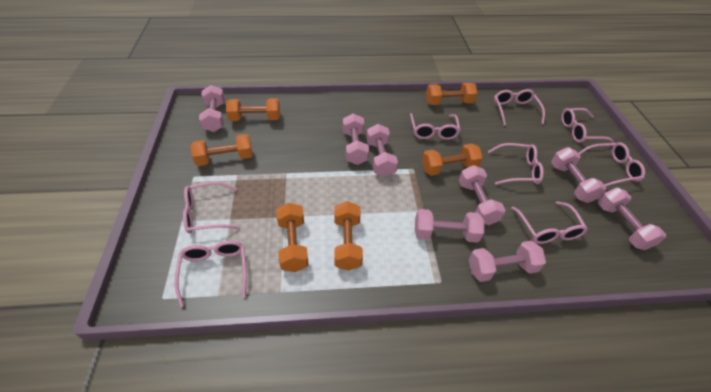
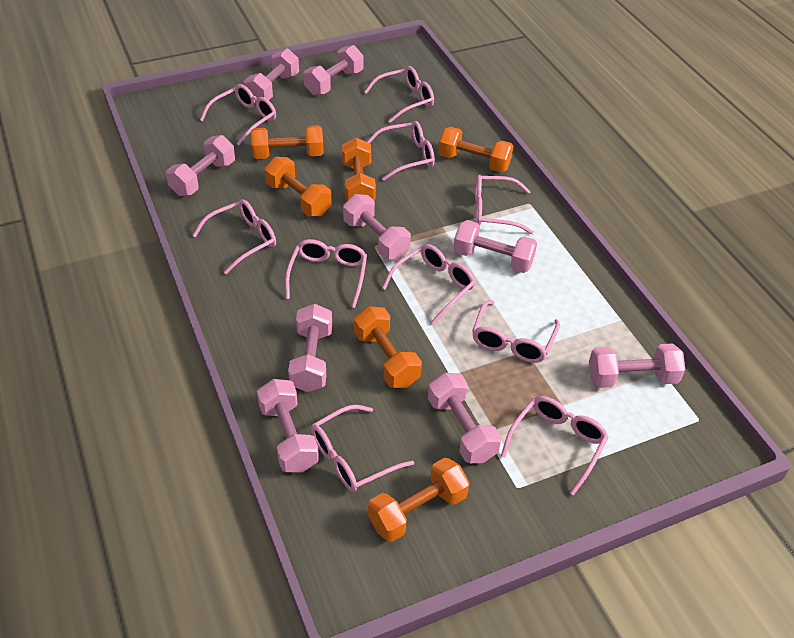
pink dumbbell: 8 -> 9
pink glasses: 8 -> 10

